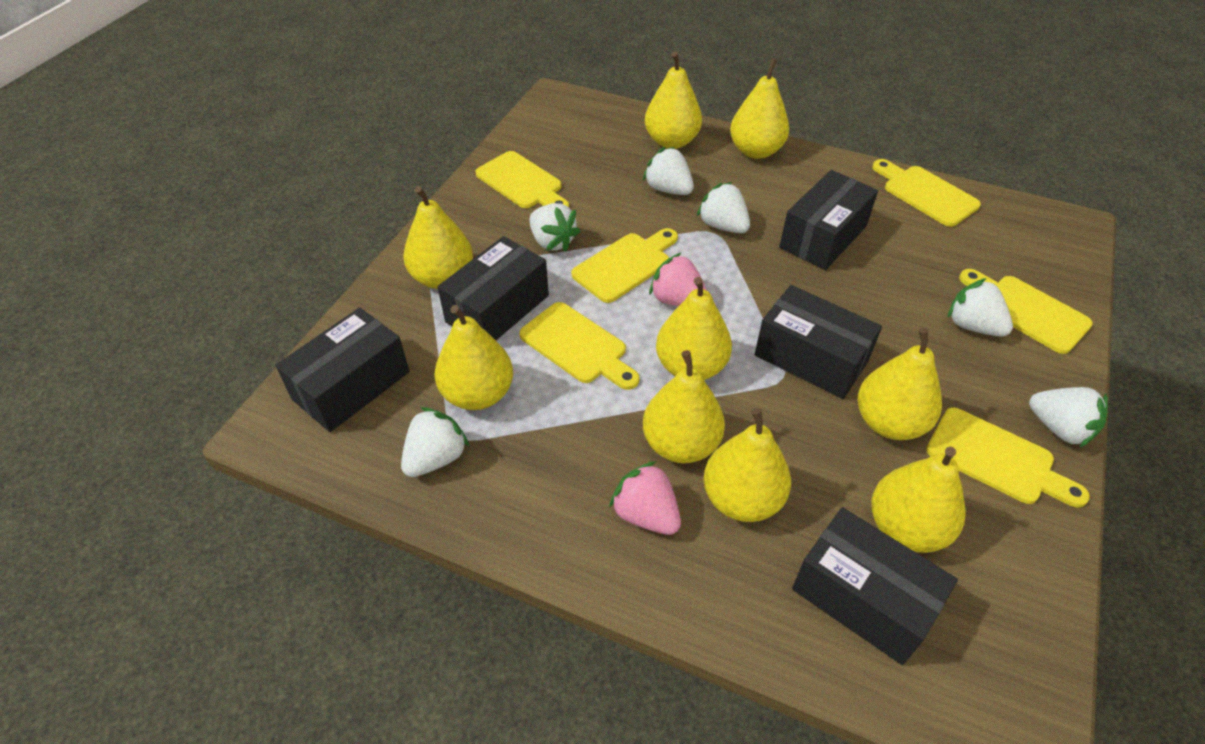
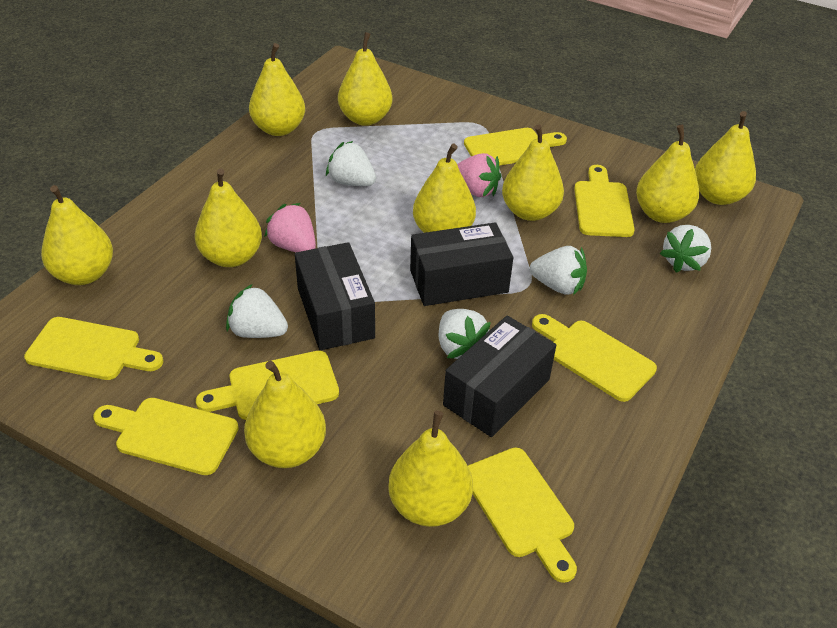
black box: 5 -> 3
white strawberry: 6 -> 5
yellow cutting board: 6 -> 7
yellow pear: 9 -> 10

